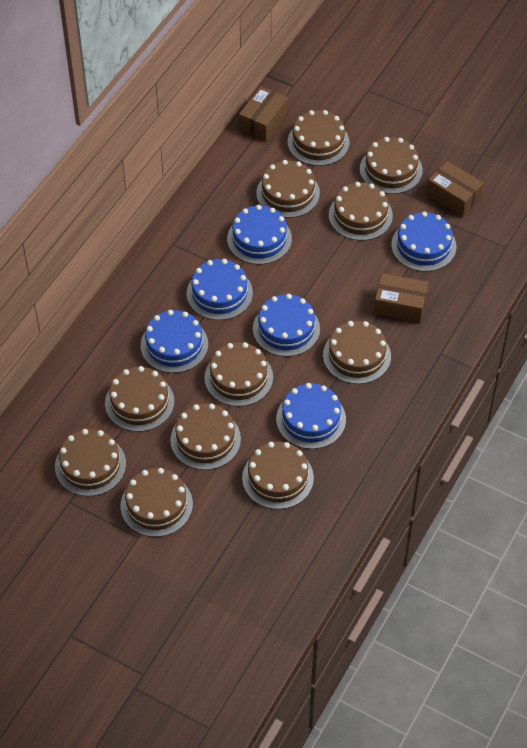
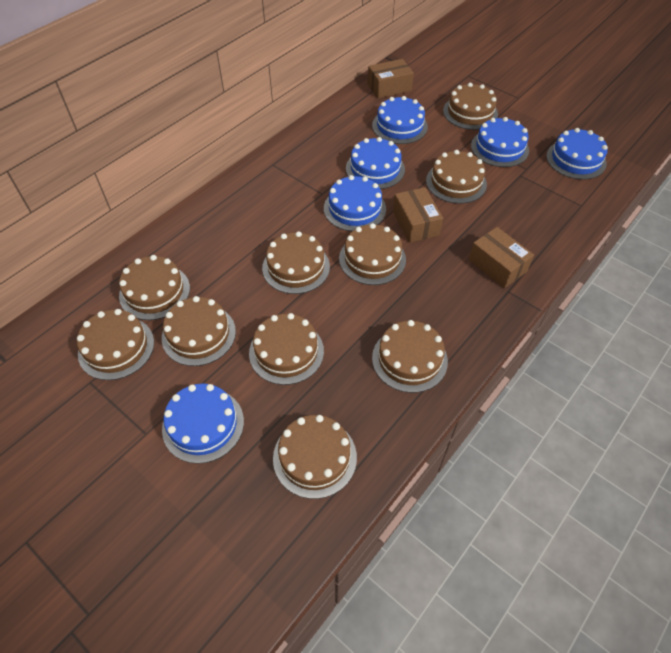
brown cake: 11 -> 10

